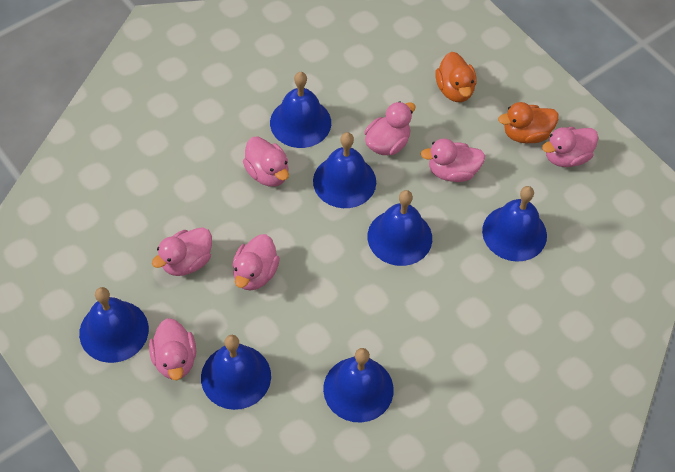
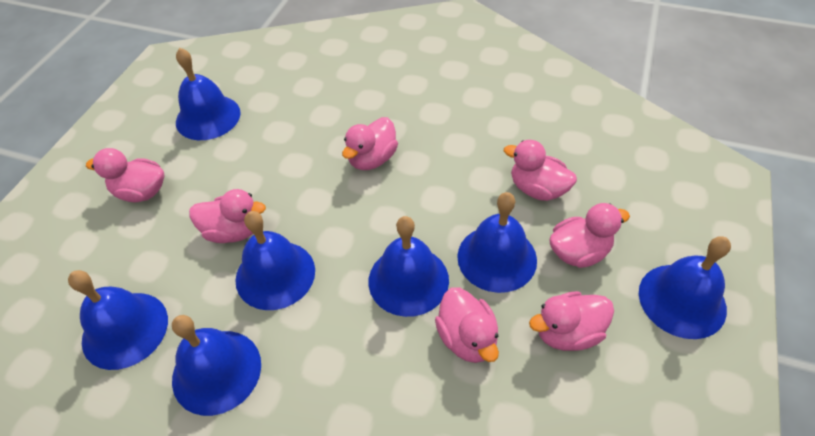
orange duck: 2 -> 0

